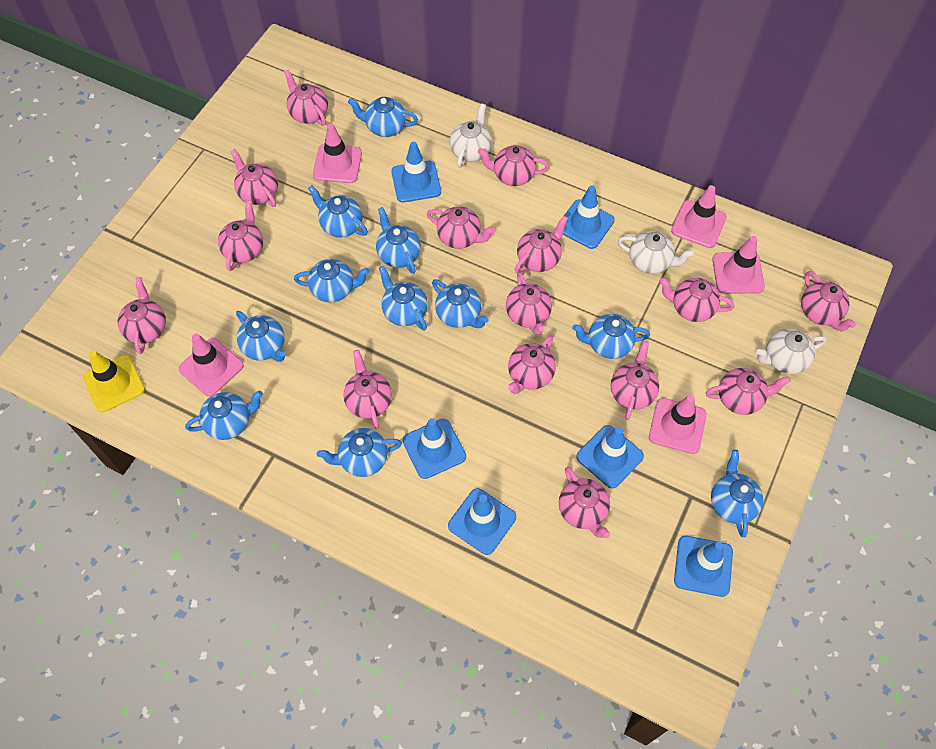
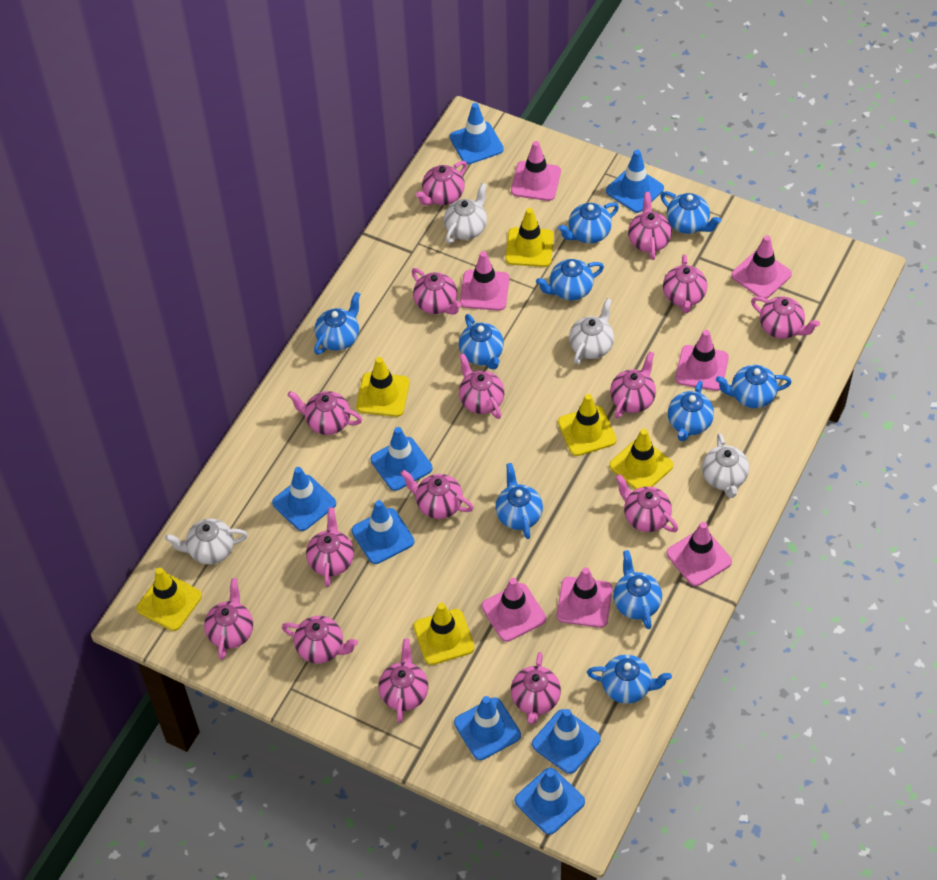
blue teapot: 11 -> 10
blue traffic cone: 6 -> 8
pink traffic cone: 5 -> 7
white teapot: 3 -> 4
yellow traffic cone: 1 -> 6

